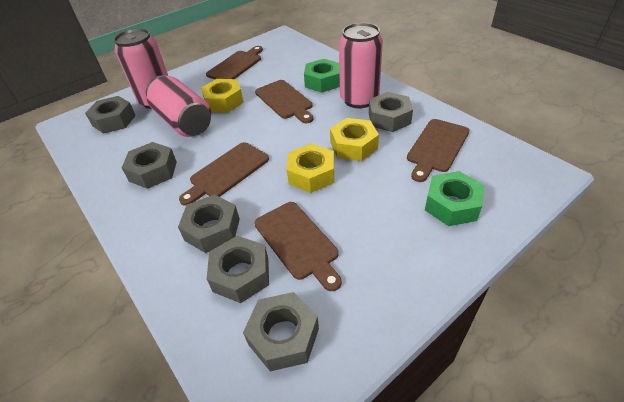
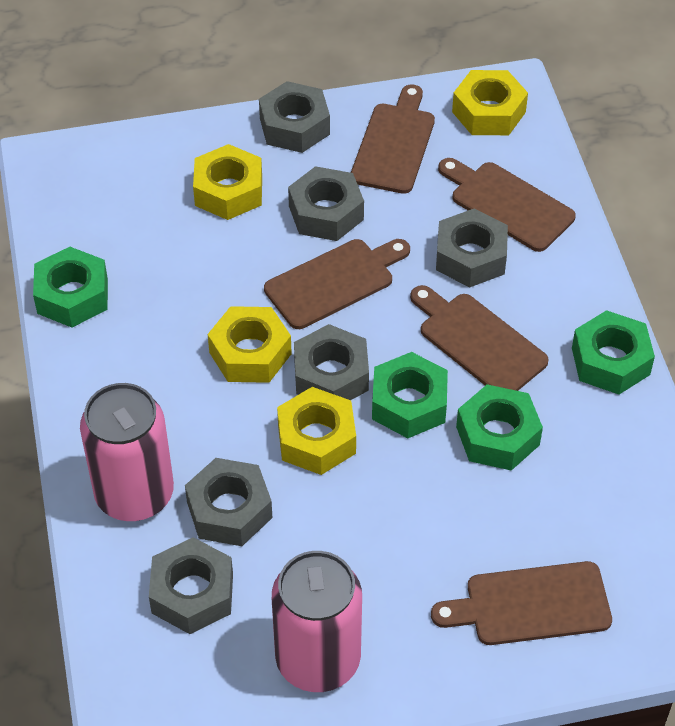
green nut: 2 -> 4
pink can: 3 -> 2
yellow nut: 3 -> 4

